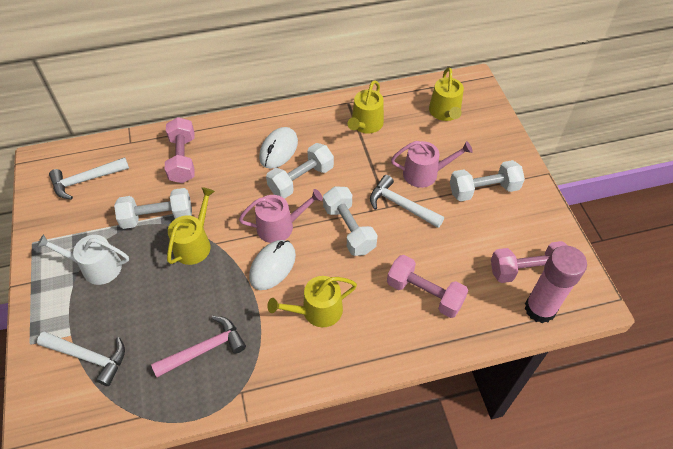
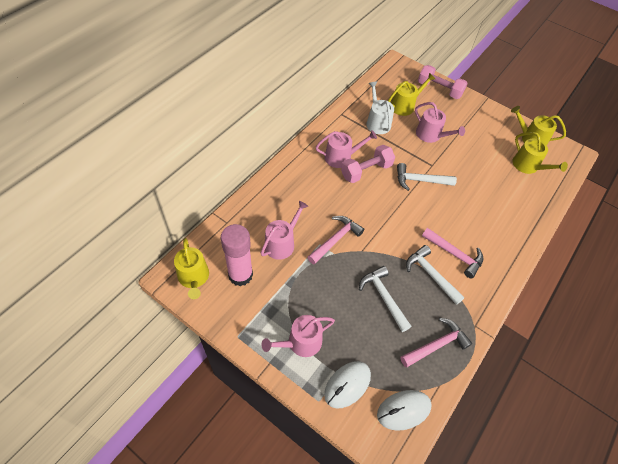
pink dumbbell: 3 -> 2
pink hammer: 1 -> 3
pink watering can: 2 -> 4
white dumbbell: 4 -> 0

